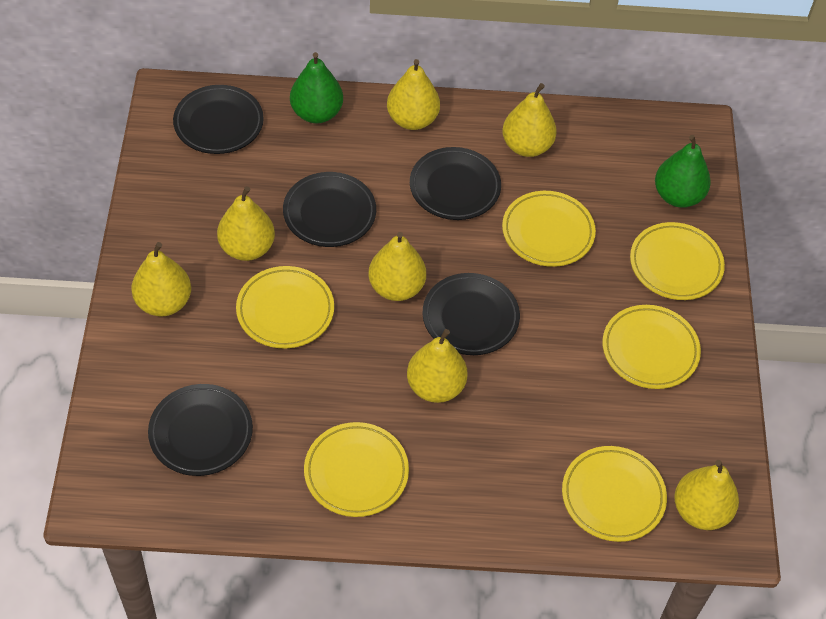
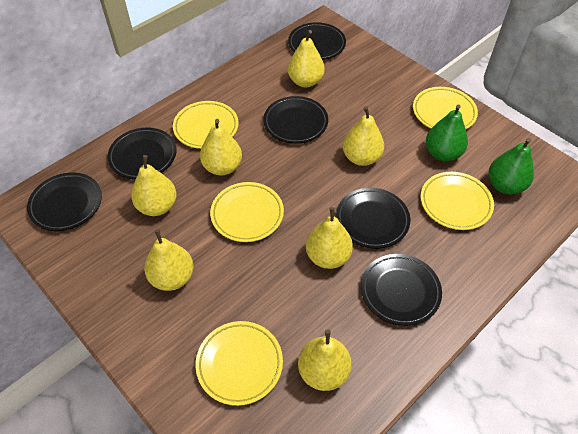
black plate: 5 -> 6
yellow plate: 6 -> 5

